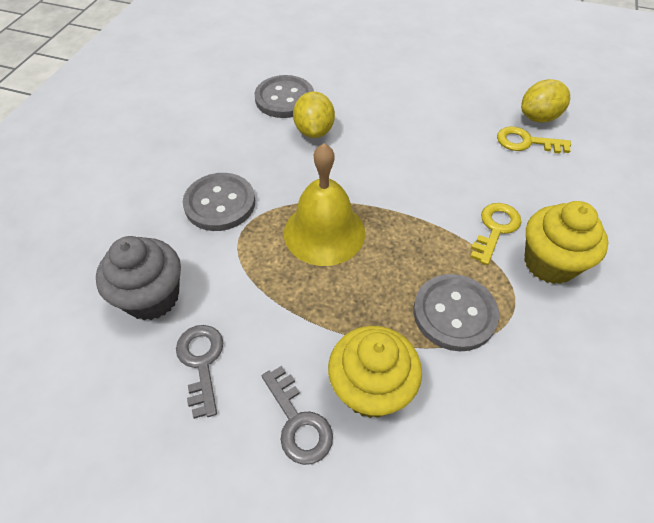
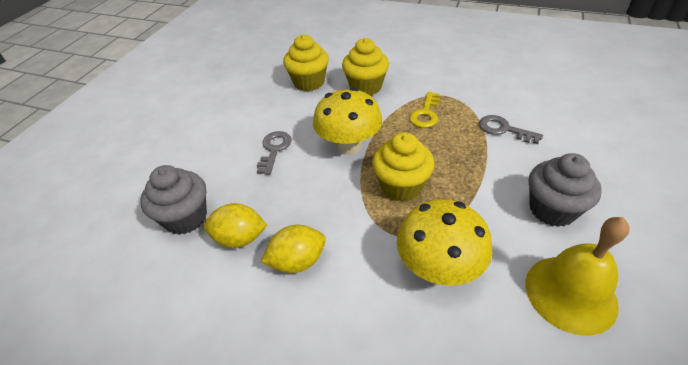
grey button: 3 -> 0
grey cupcake: 1 -> 2
yellow cupcake: 2 -> 3
yellow key: 2 -> 1
yellow mushroom: 0 -> 2

